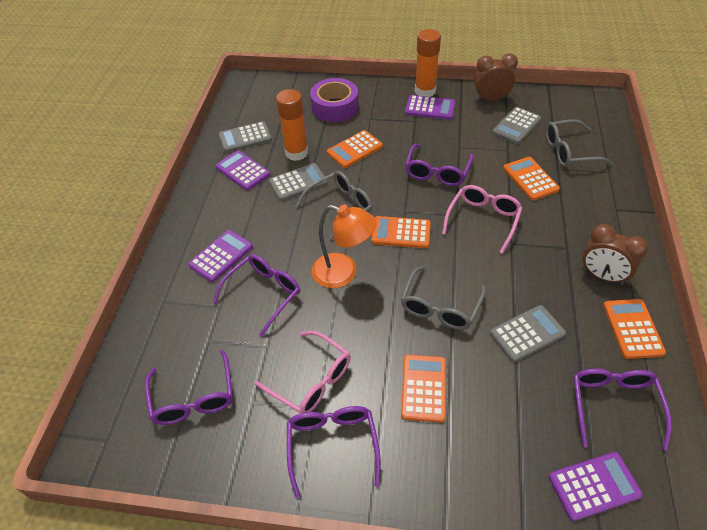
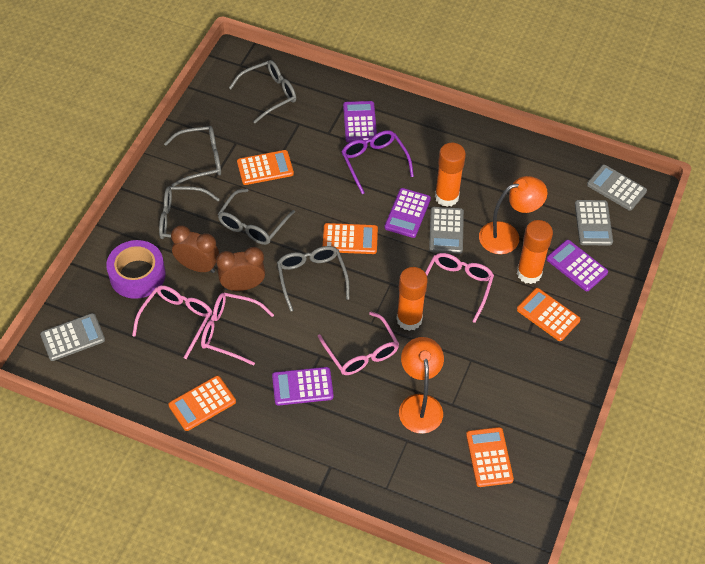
grey glasses: 3 -> 5
orange glue stick: 2 -> 3
orange lamp: 1 -> 2
pink glasses: 2 -> 4
purple glasses: 5 -> 1

